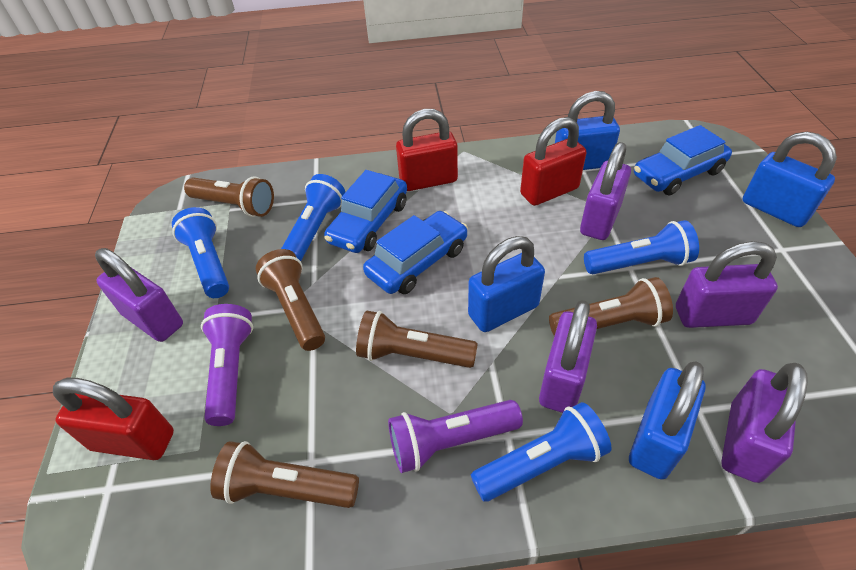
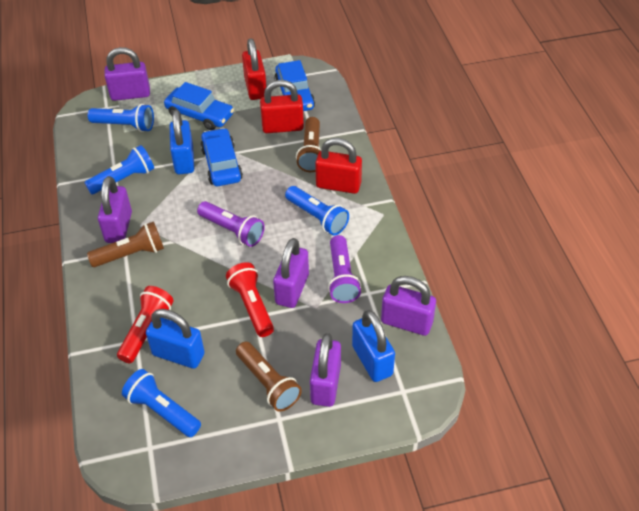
blue padlock: 4 -> 3
brown flashlight: 5 -> 3
red flashlight: 0 -> 2

